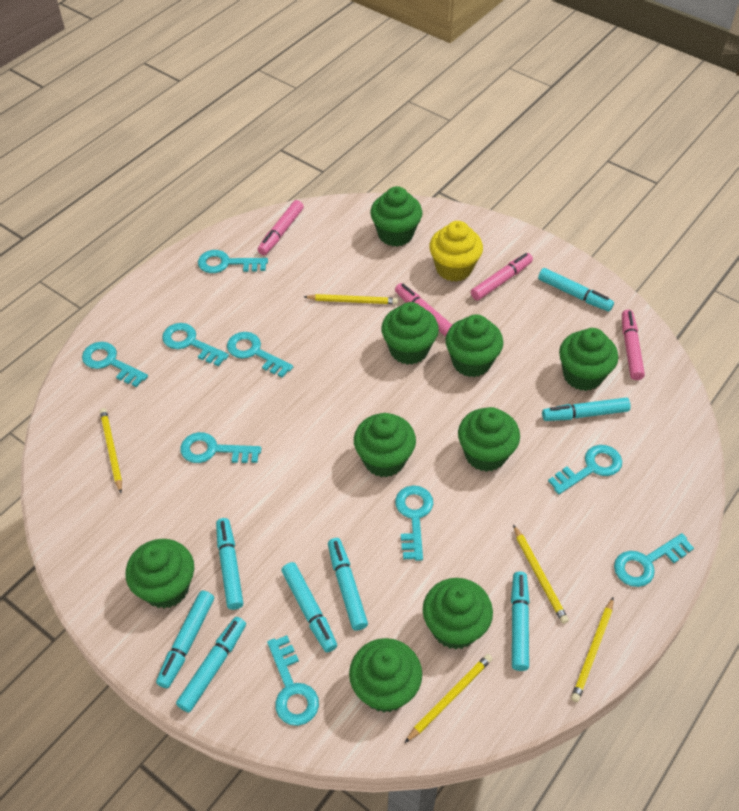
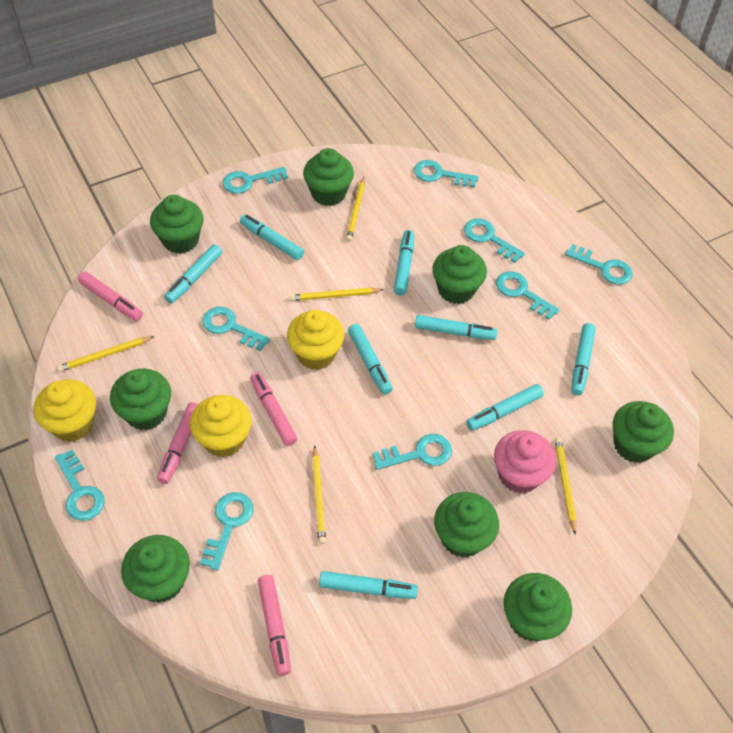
green cupcake: 9 -> 8
pink cupcake: 0 -> 1
yellow cupcake: 1 -> 3

